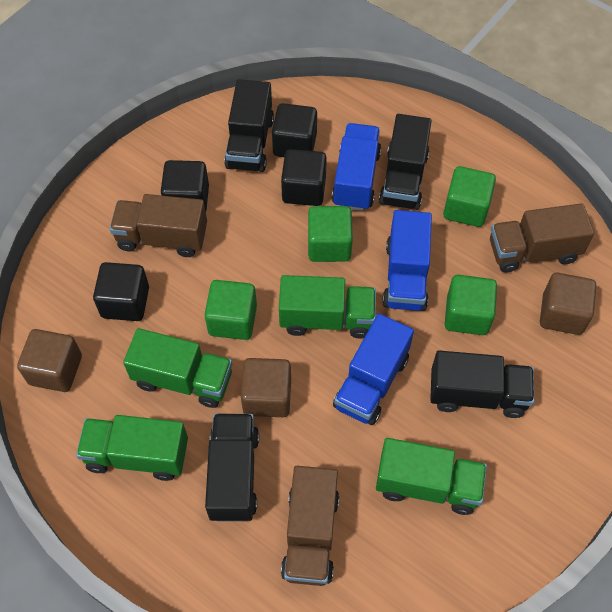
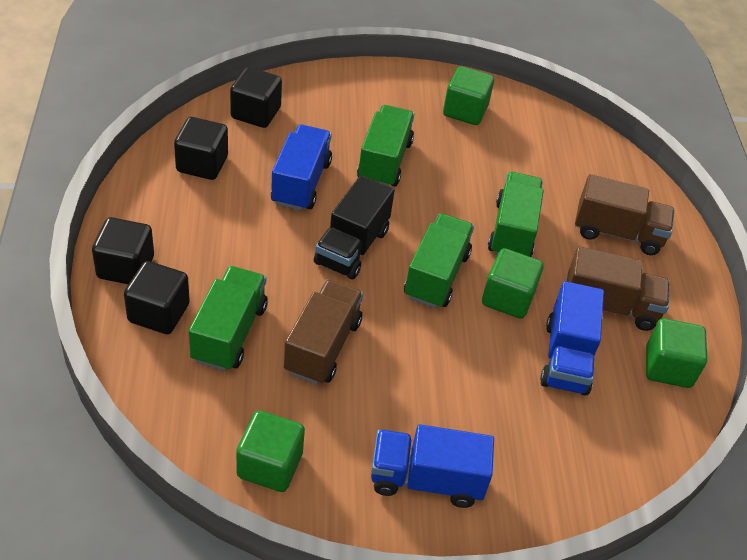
black truck: 4 -> 1
brown cube: 3 -> 0

